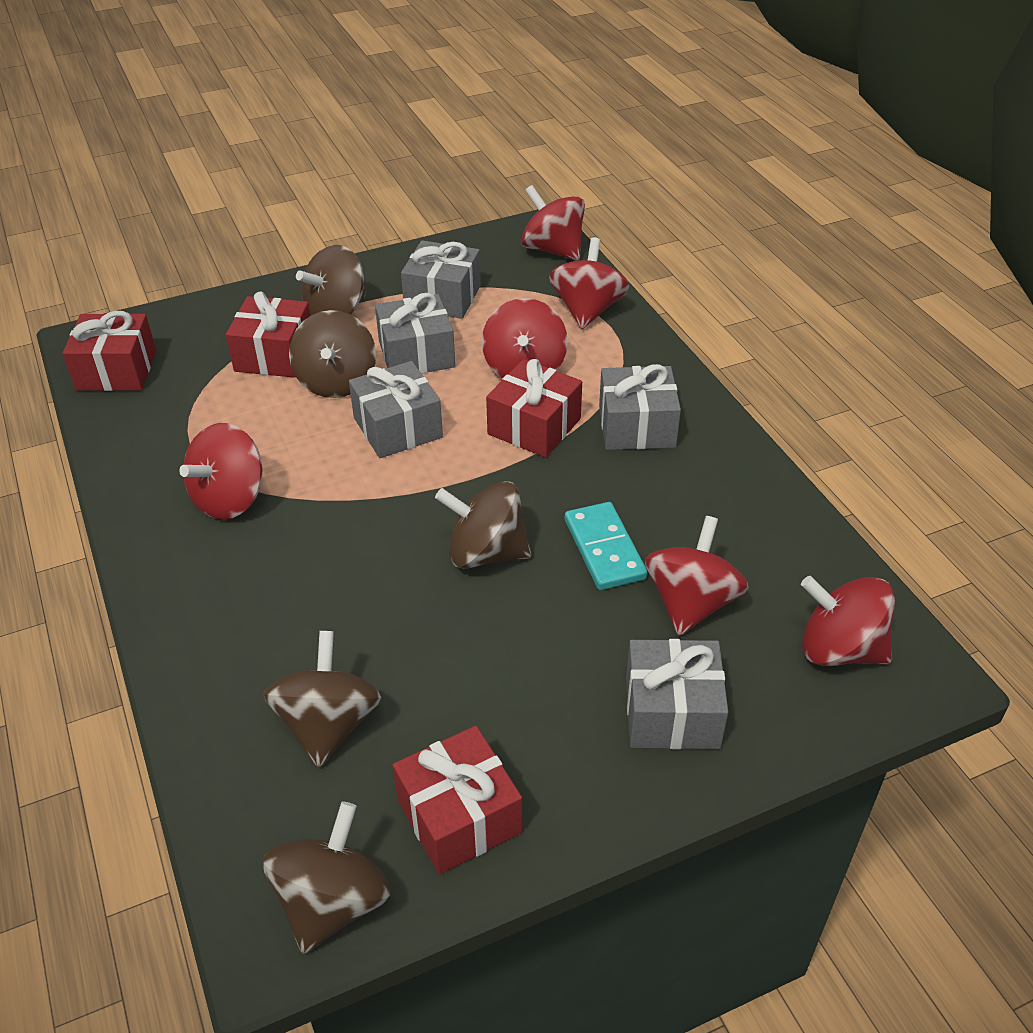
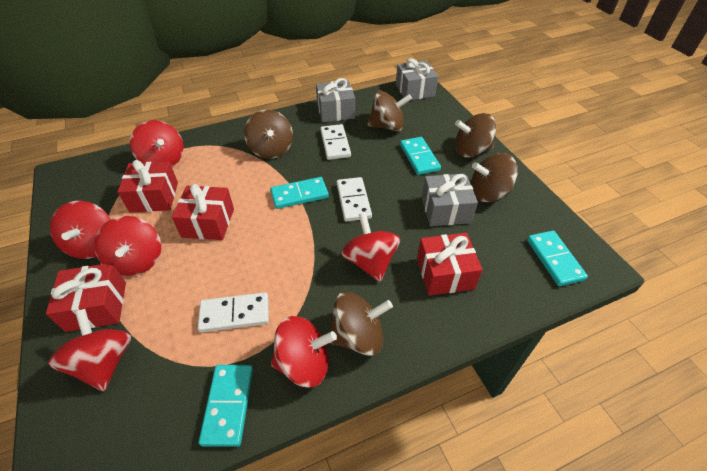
grey gift: 5 -> 3
turquoise domino: 1 -> 4
white domino: 0 -> 3

